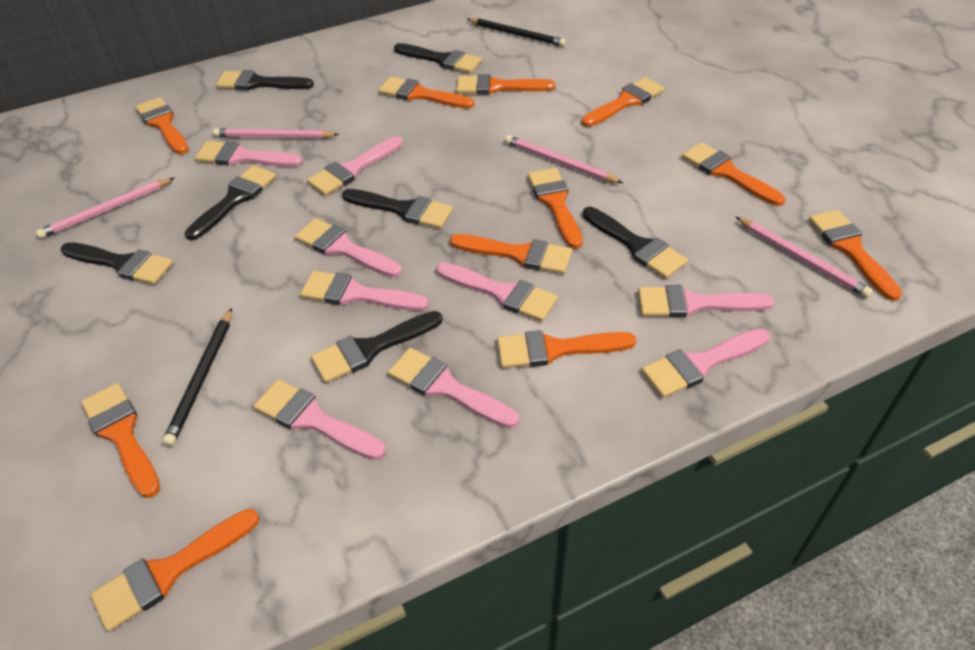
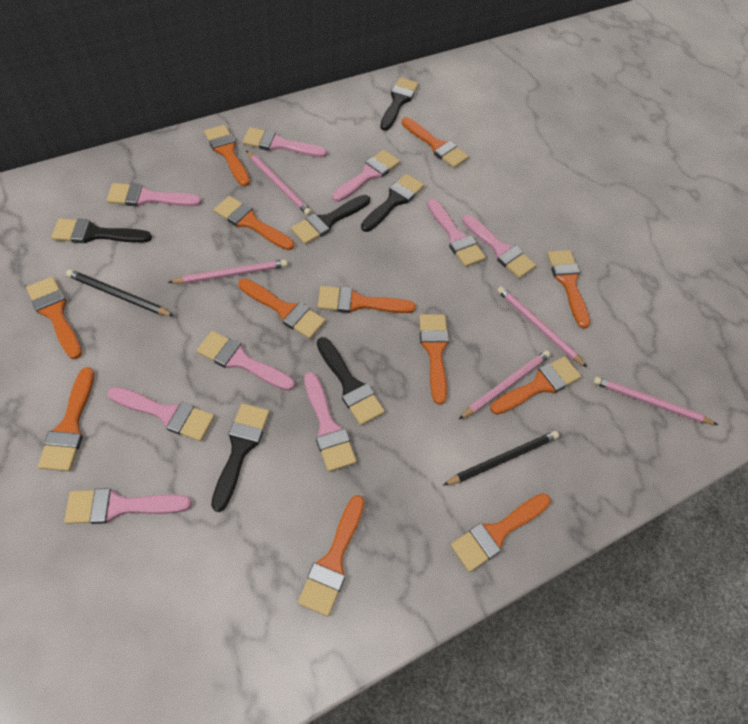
black brush: 7 -> 6
orange brush: 11 -> 12
pink pencil: 4 -> 5

